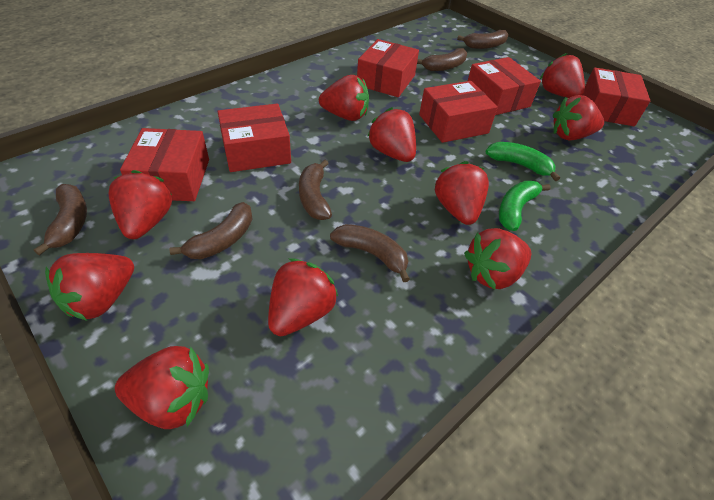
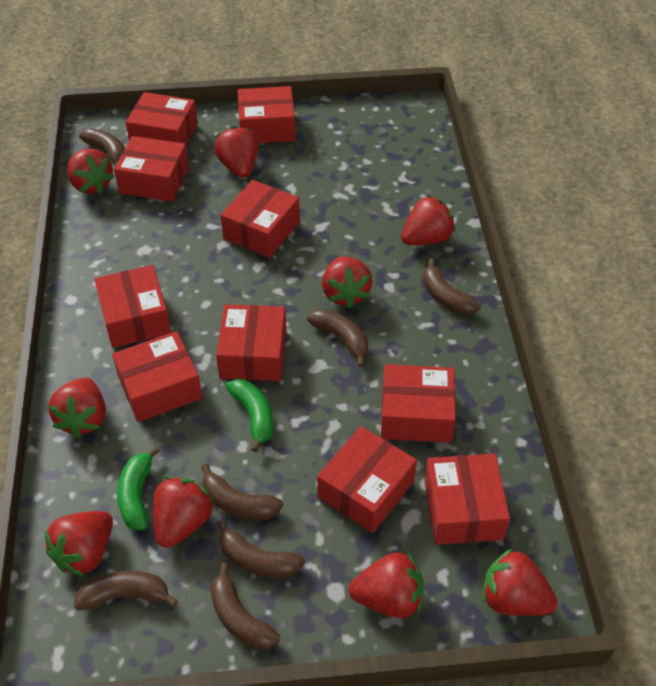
brown banana: 6 -> 7
red box: 6 -> 10
red strawberry: 10 -> 9

